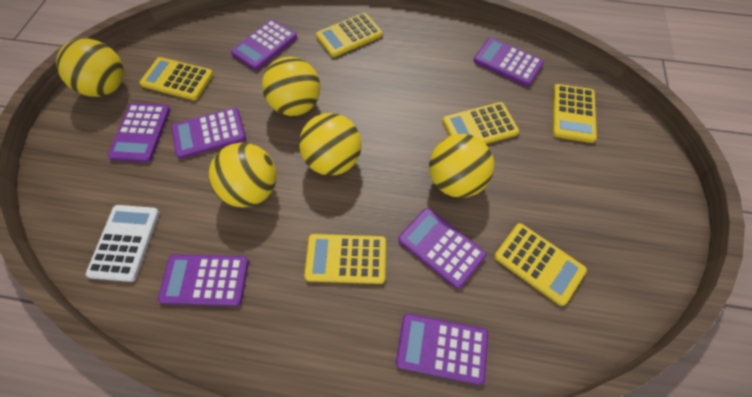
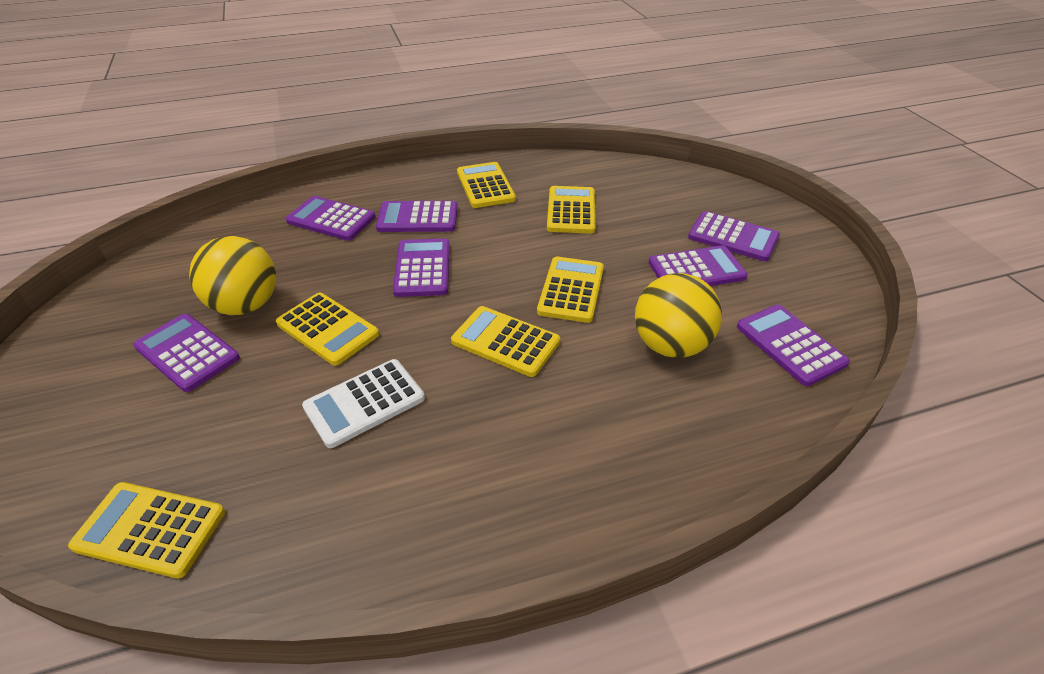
yellow ball: 5 -> 2

